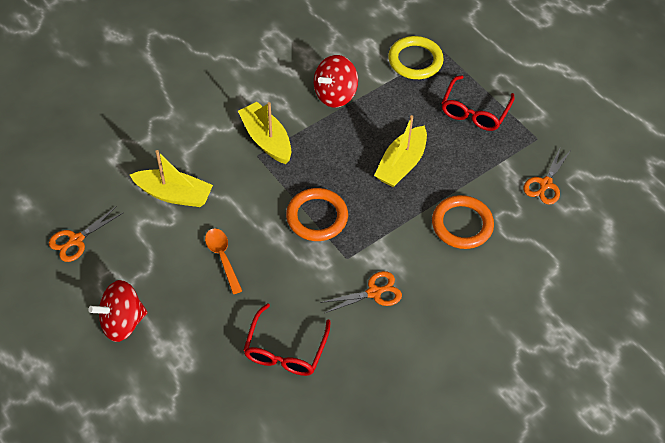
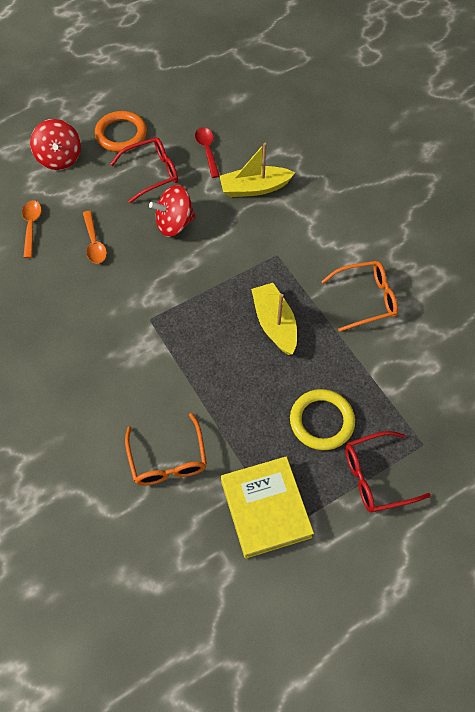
orange glasses: 0 -> 2
orange ring: 2 -> 1
orange scissors: 3 -> 0
orange spoon: 1 -> 2
red spoon: 0 -> 1
yellow boat: 3 -> 2
yellow book: 0 -> 1

